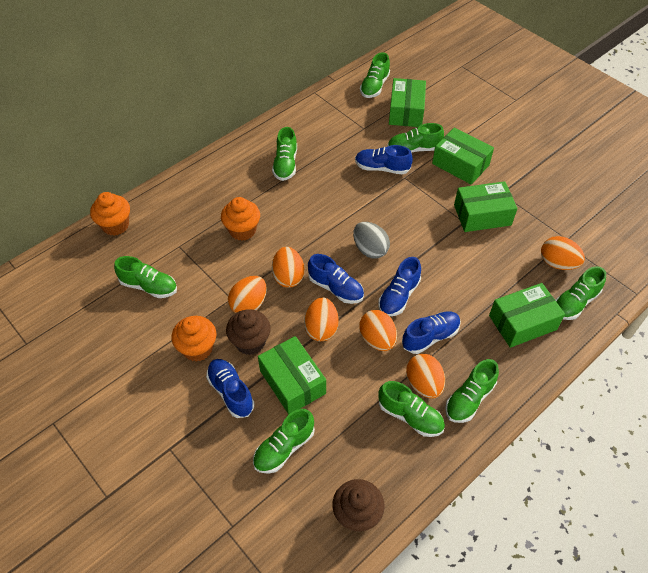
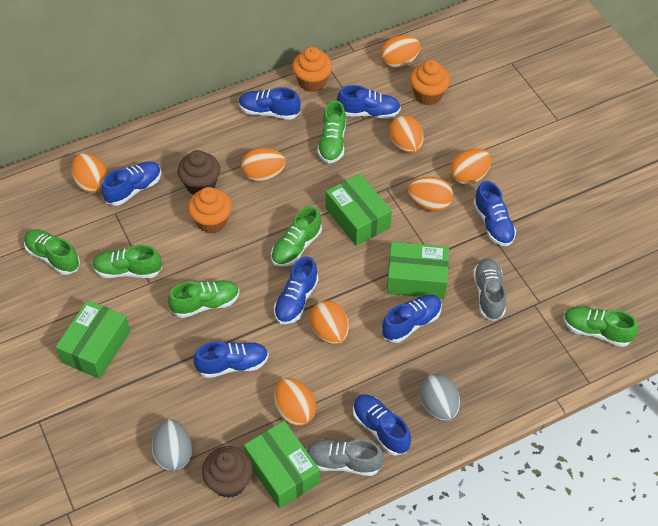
blue shoe: 5 -> 8
green box: 5 -> 4
green shoe: 8 -> 6
grey egg: 1 -> 2
grey shoe: 0 -> 2
orange egg: 6 -> 8

